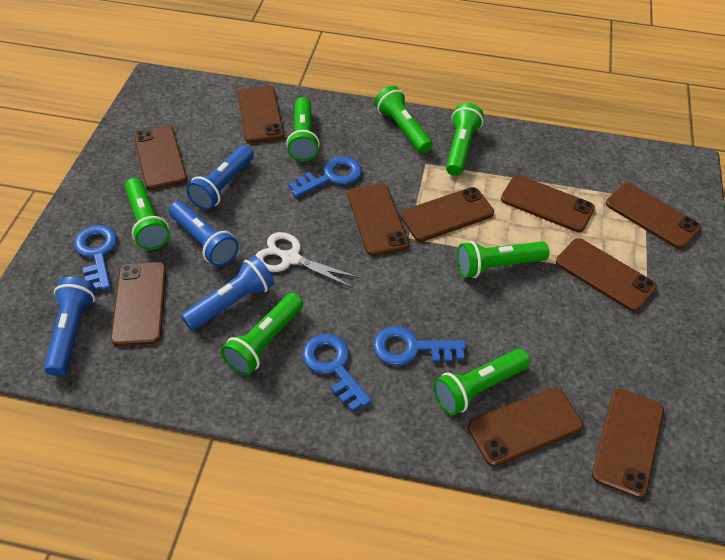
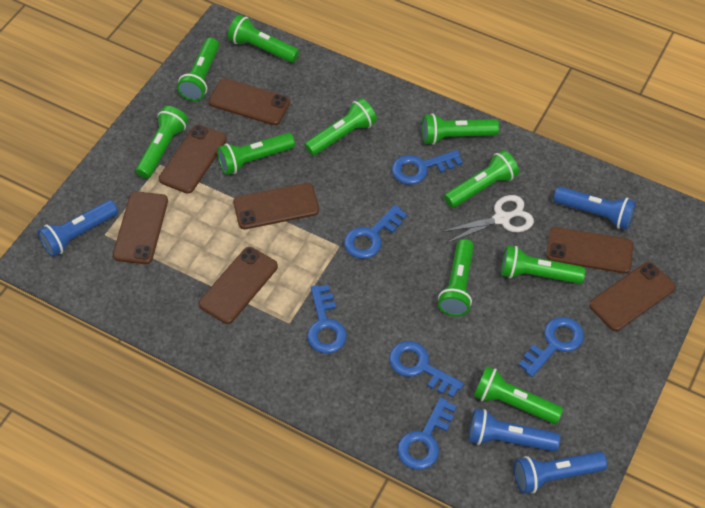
blue key: 4 -> 6
brown phone: 10 -> 7
green flashlight: 7 -> 10

